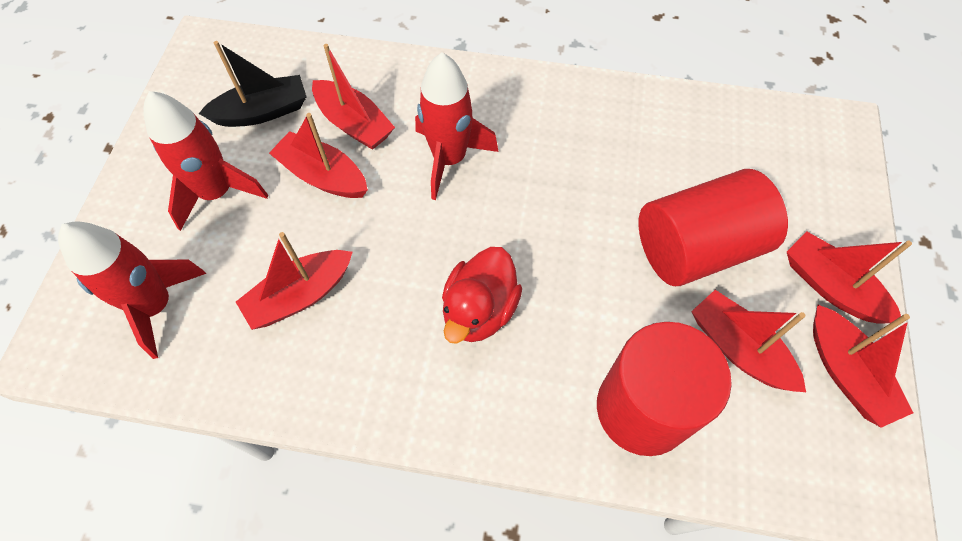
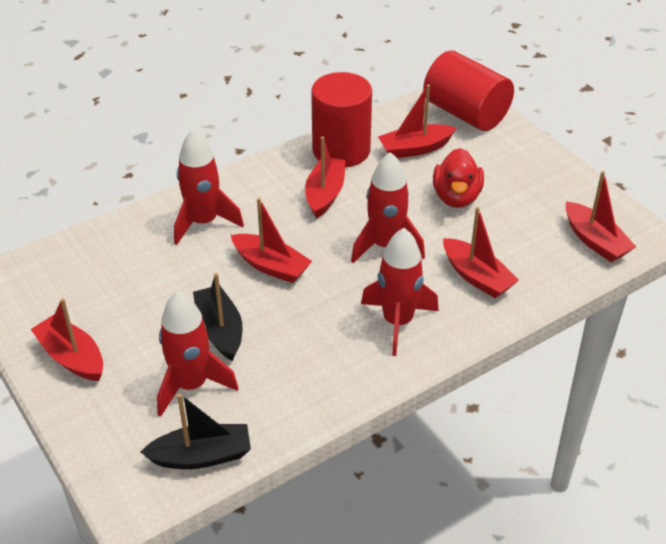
black boat: 1 -> 2
red rocket: 3 -> 4

